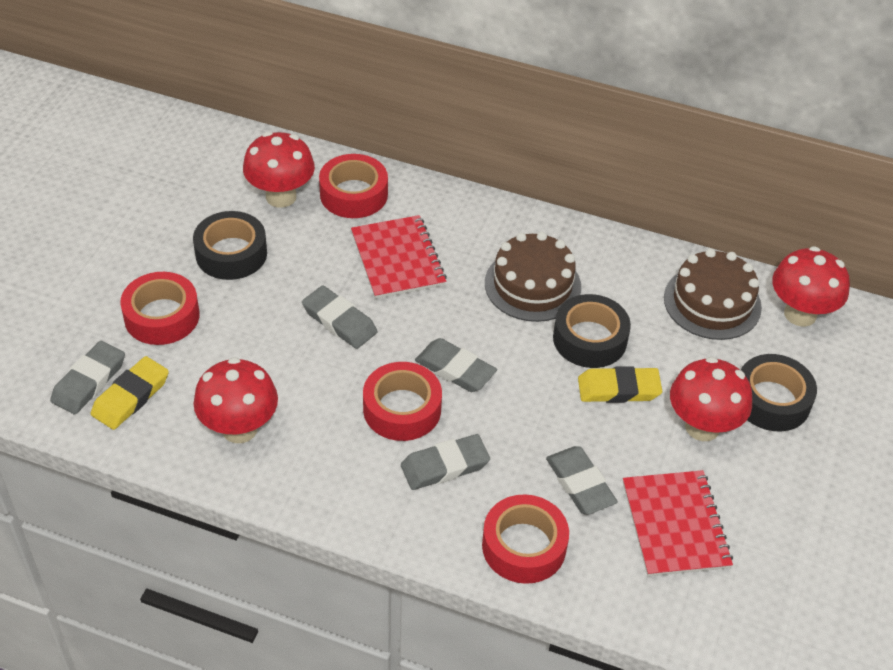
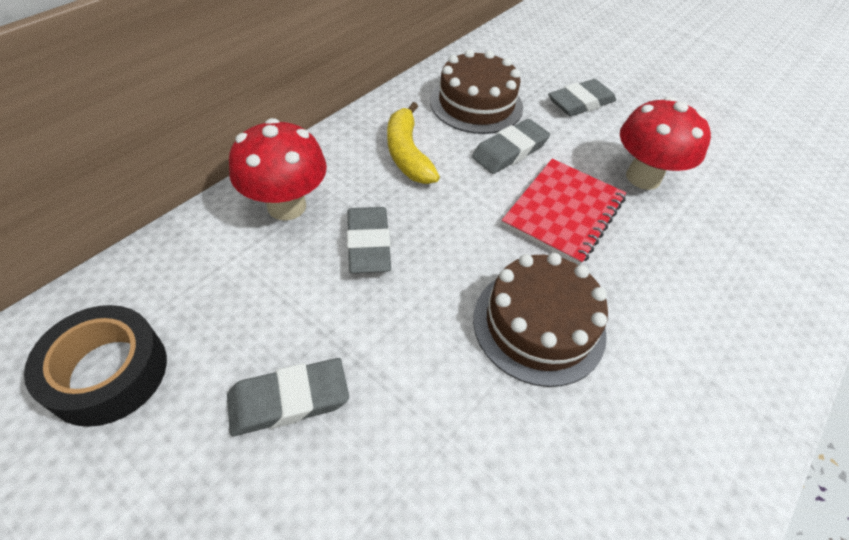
black tape: 3 -> 1
grey eraser: 5 -> 4
red mushroom: 4 -> 2
red notebook: 2 -> 1
red tape: 4 -> 0
yellow banana: 0 -> 1
yellow eraser: 2 -> 0

